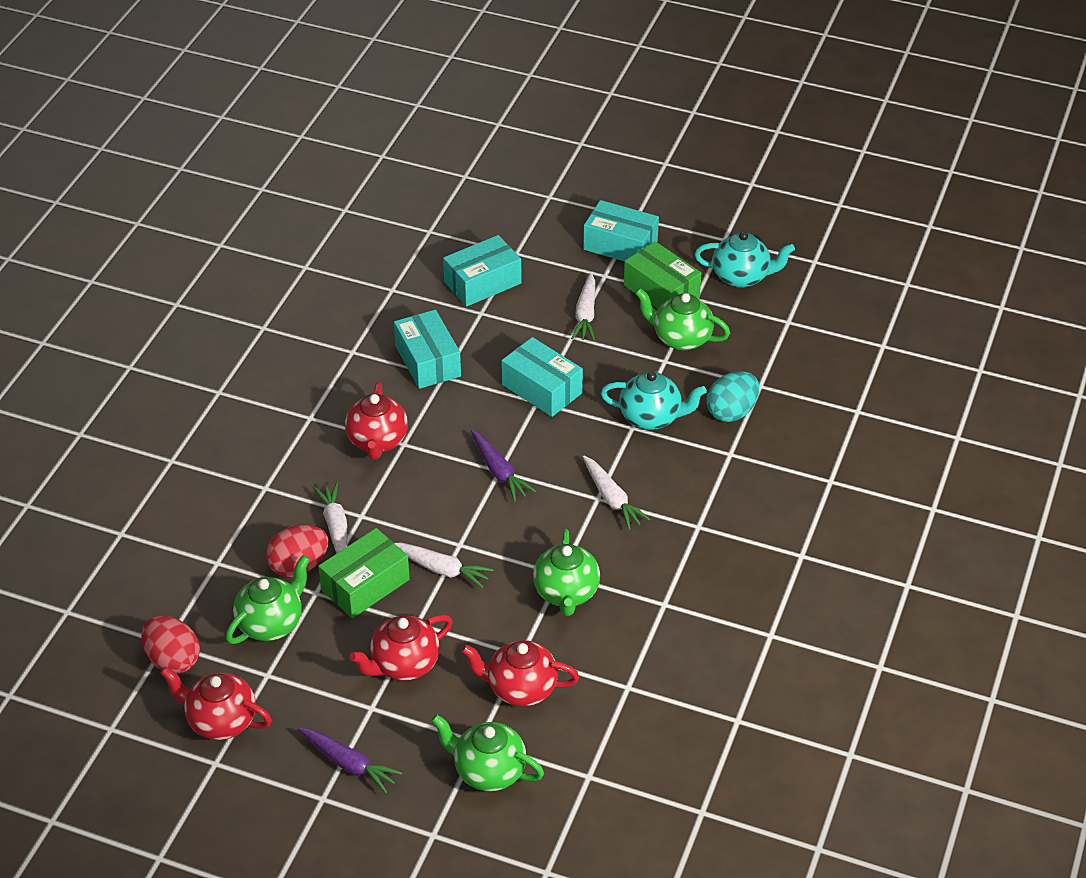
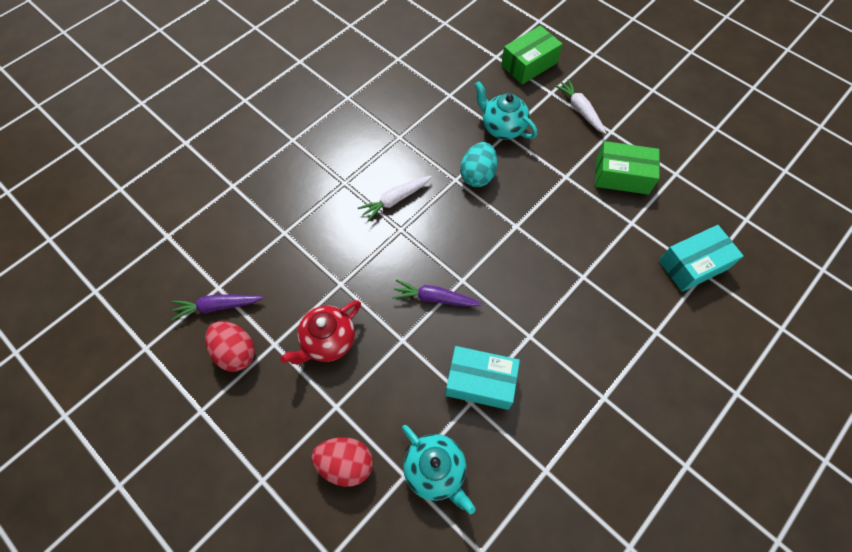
green teapot: 4 -> 0
red teapot: 4 -> 1
turquoise box: 4 -> 2
white carrot: 4 -> 2

